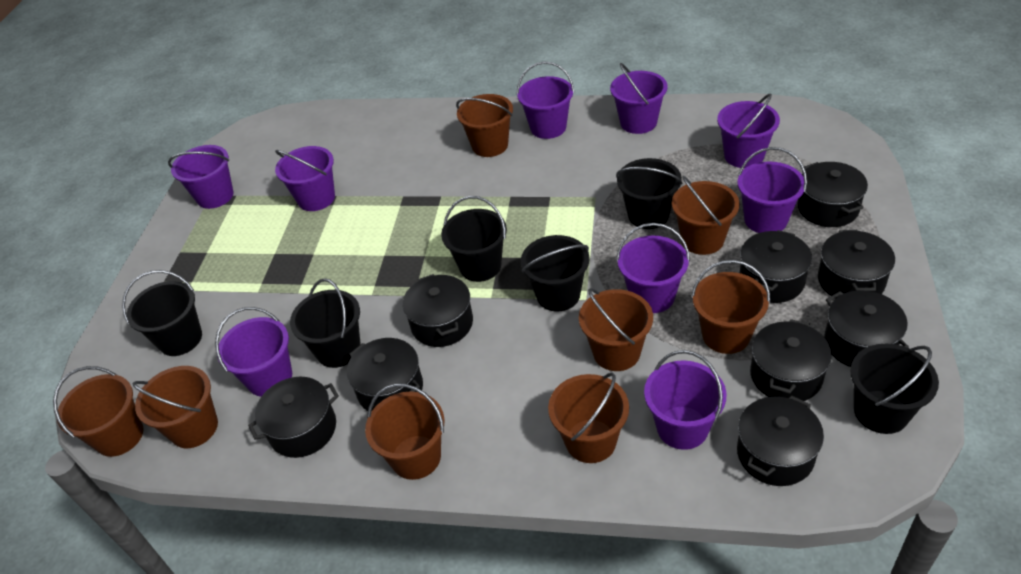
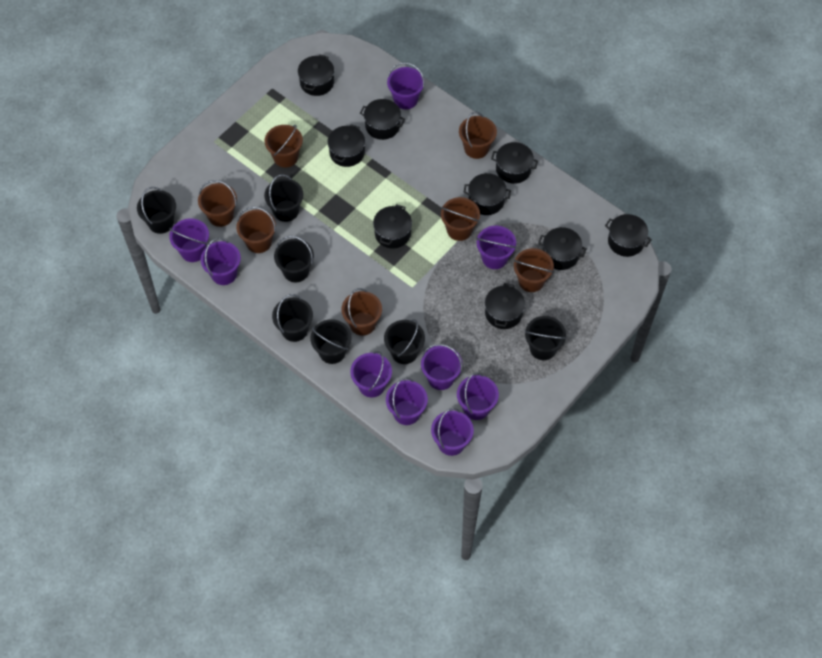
black bucket: 6 -> 7
brown bucket: 8 -> 7

